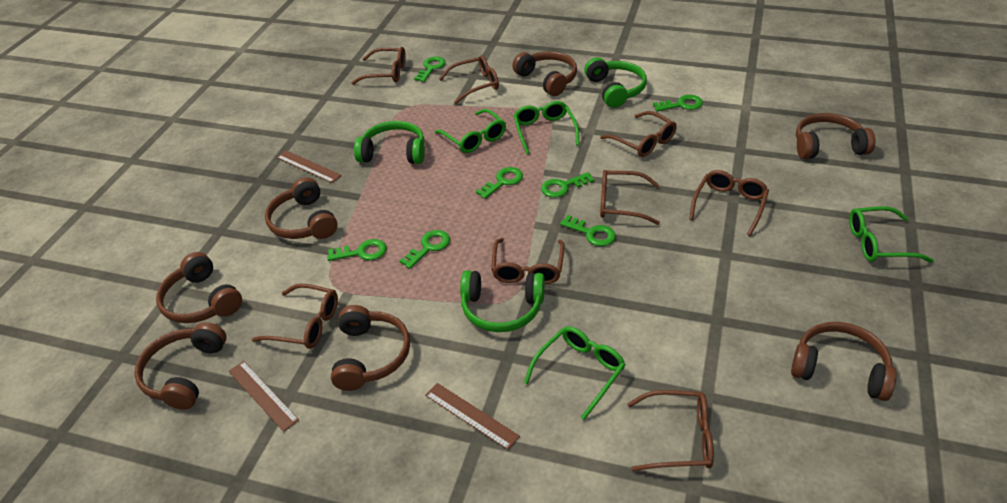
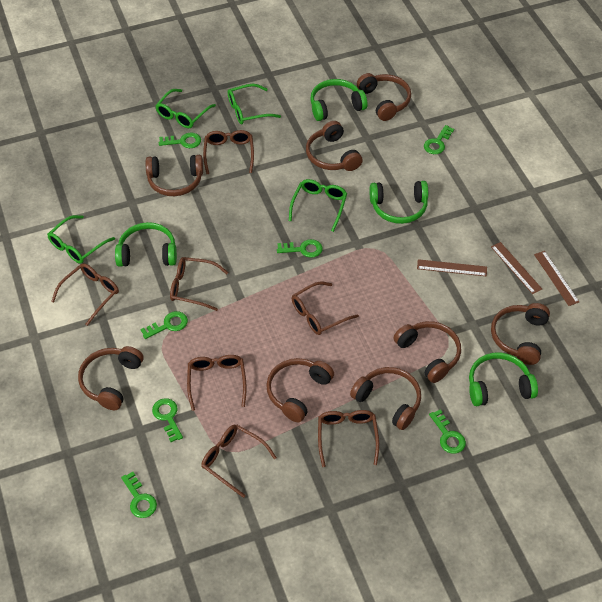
brown glasses: 8 -> 7
brown headphones: 7 -> 8
green headphones: 3 -> 4

